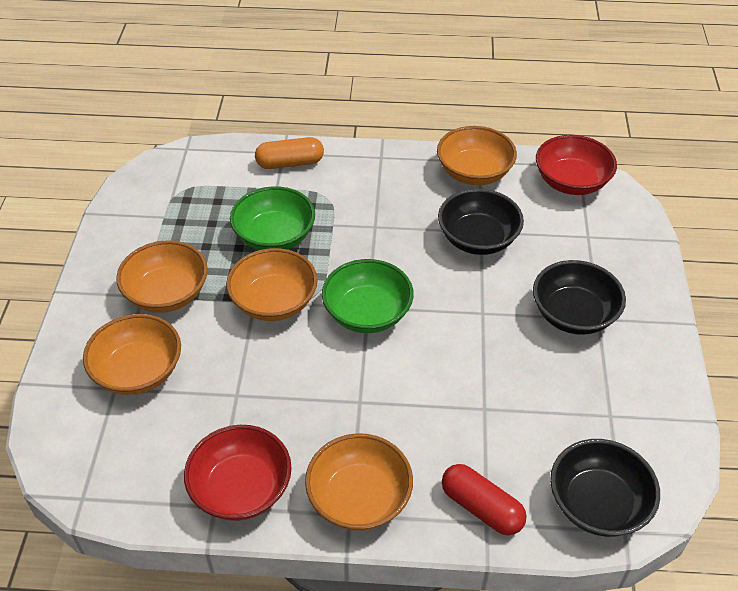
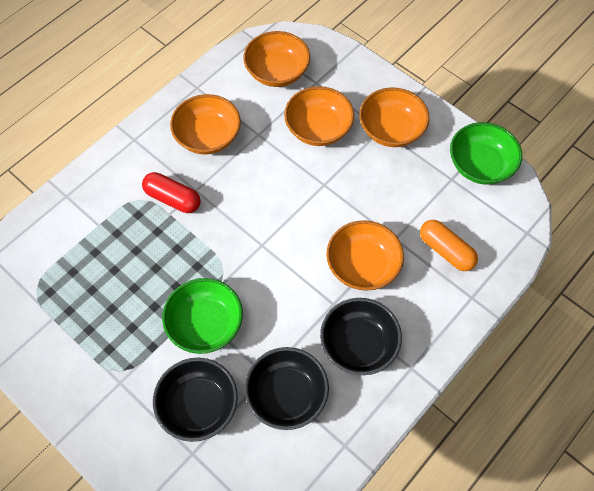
red bowl: 2 -> 0

